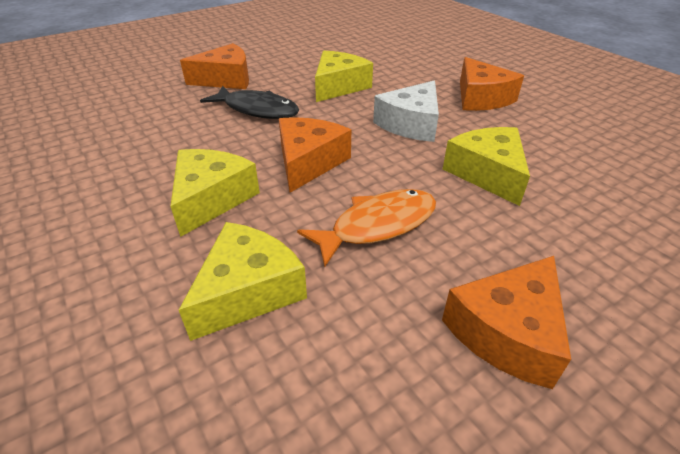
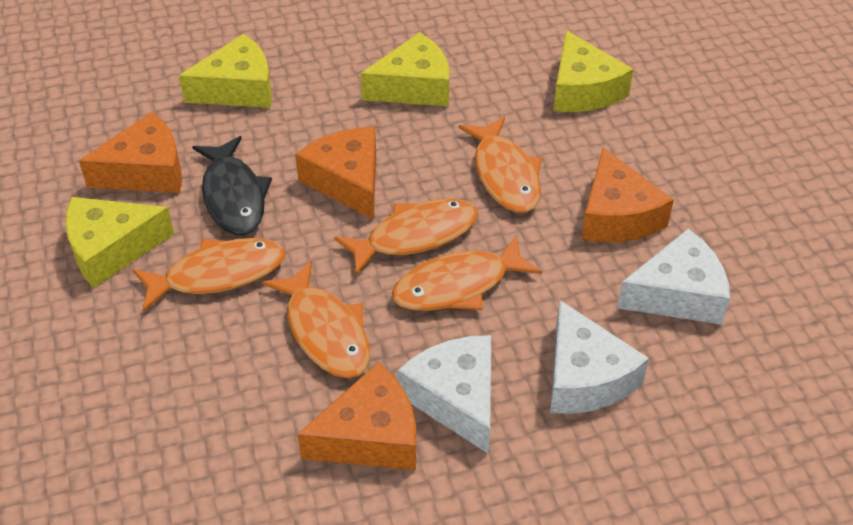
orange fish: 1 -> 5
white cheese: 1 -> 3

